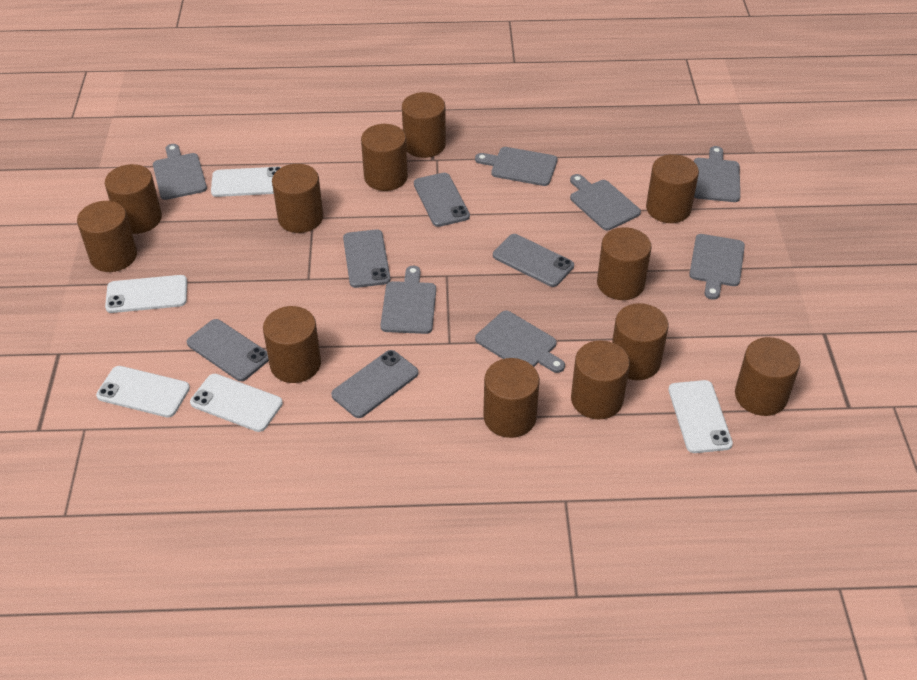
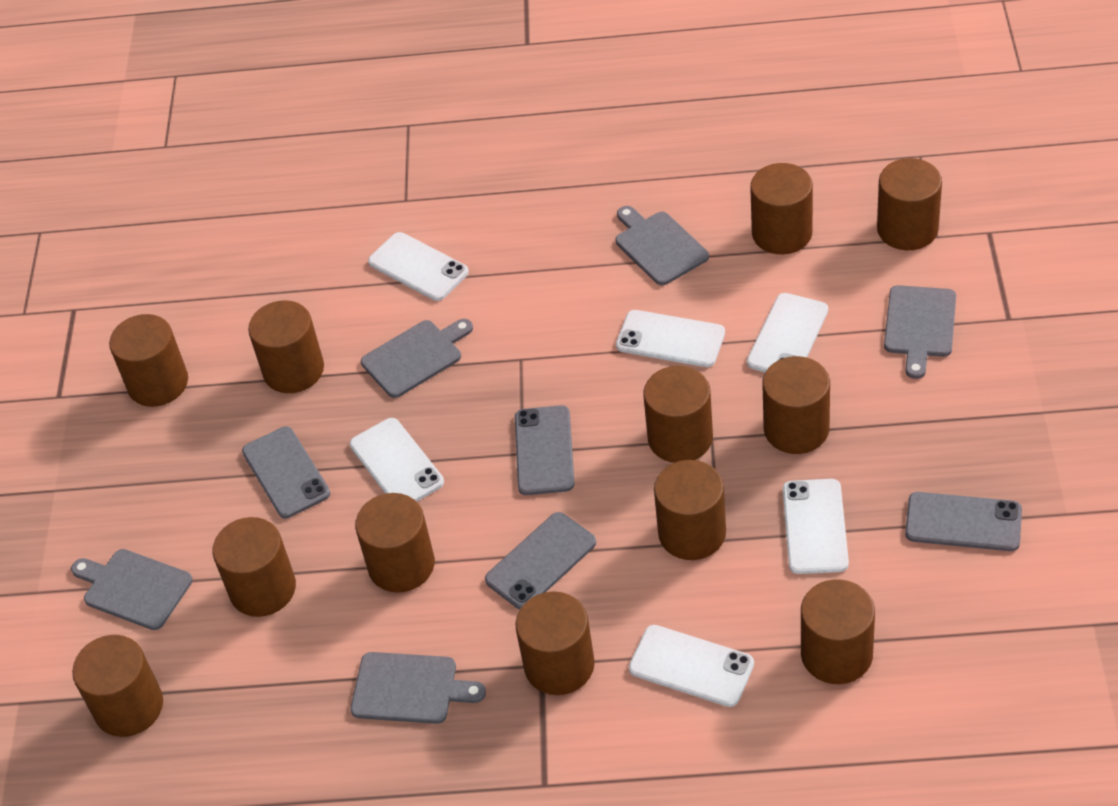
grey cutting board: 7 -> 5
grey phone: 5 -> 4
white phone: 5 -> 6

